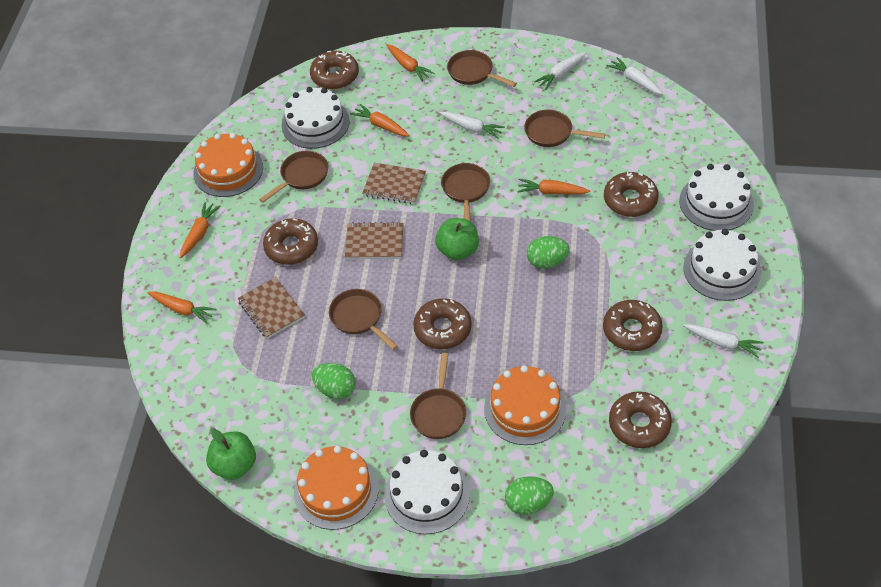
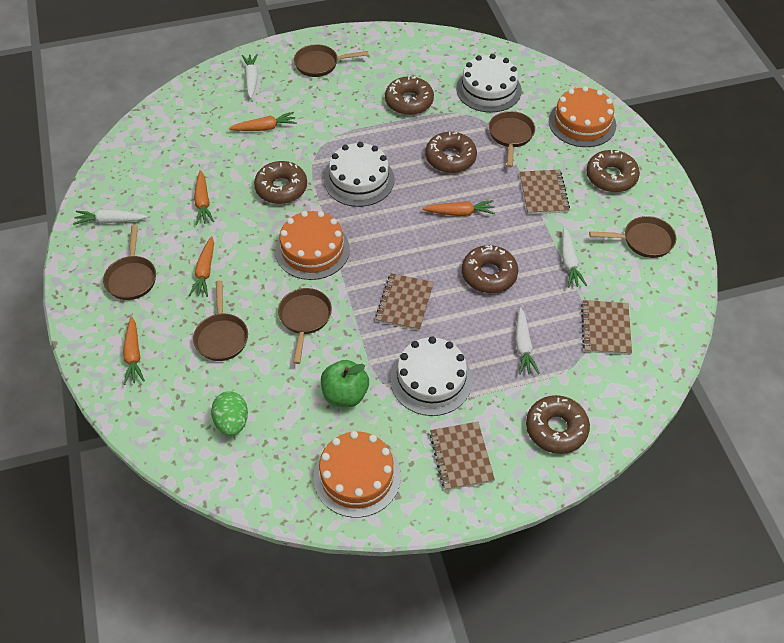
brown notebook: 3 -> 4
green apple: 2 -> 1
green egg: 3 -> 1
white cake: 4 -> 3

